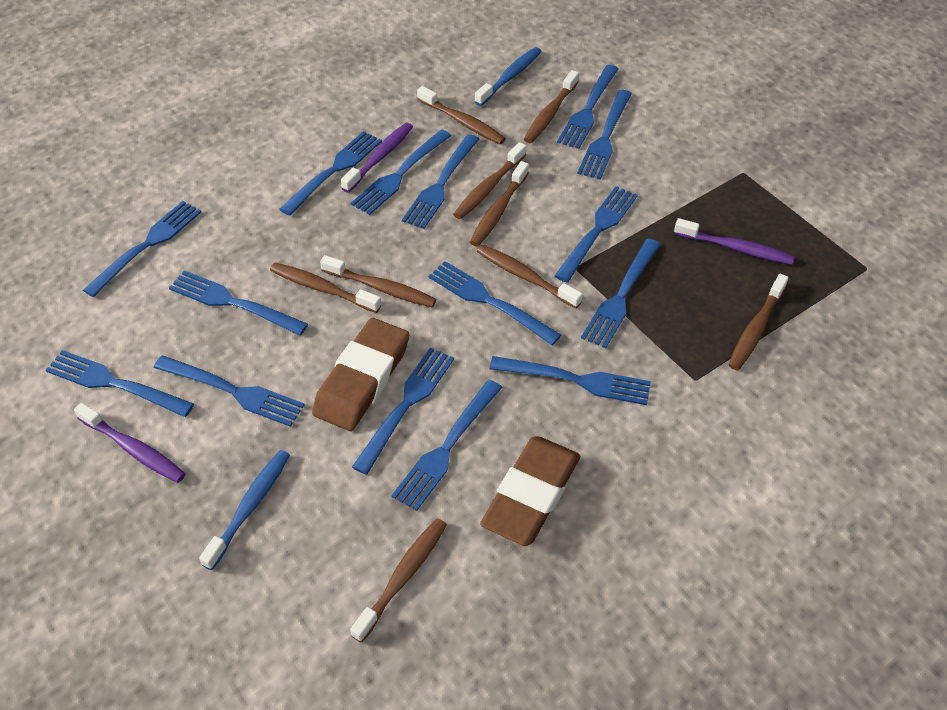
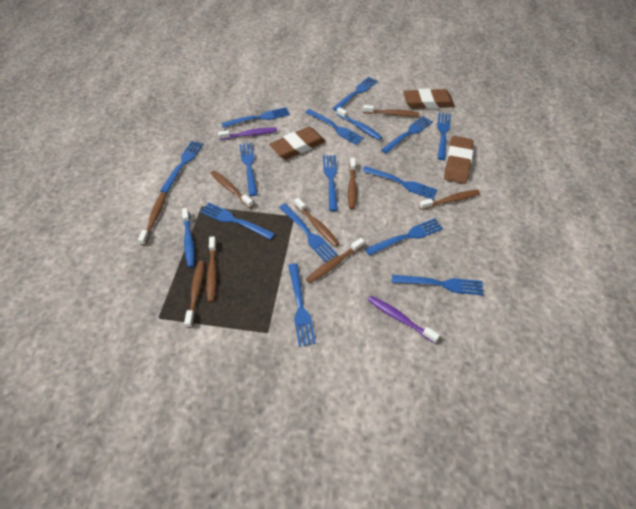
blue fork: 15 -> 14
brown eraser: 2 -> 3
purple toothbrush: 3 -> 2

